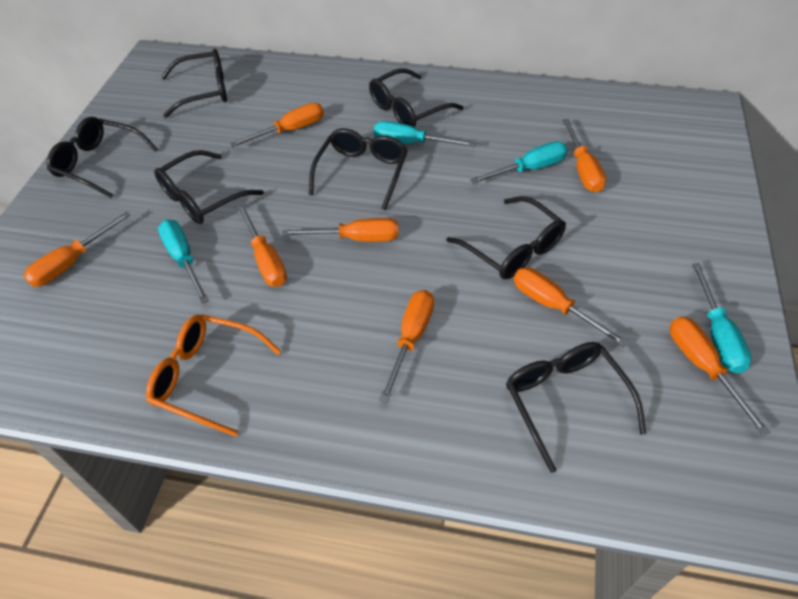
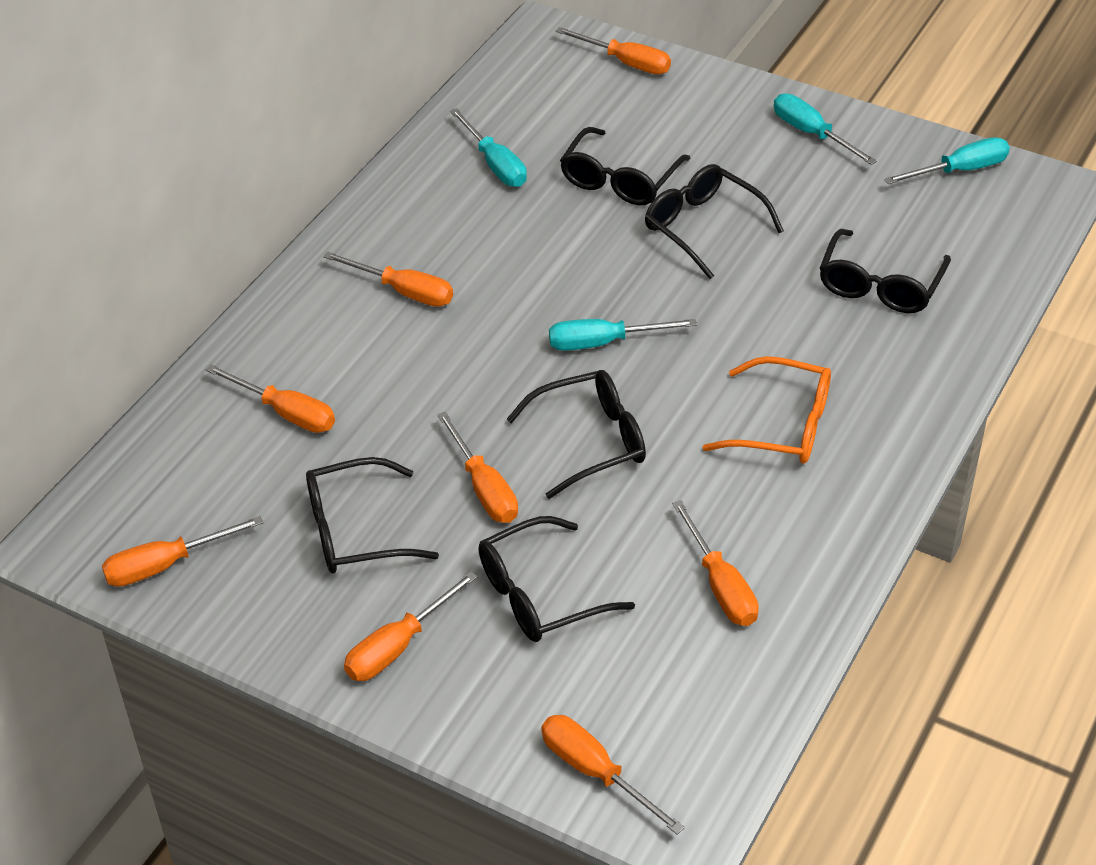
black glasses: 7 -> 6

